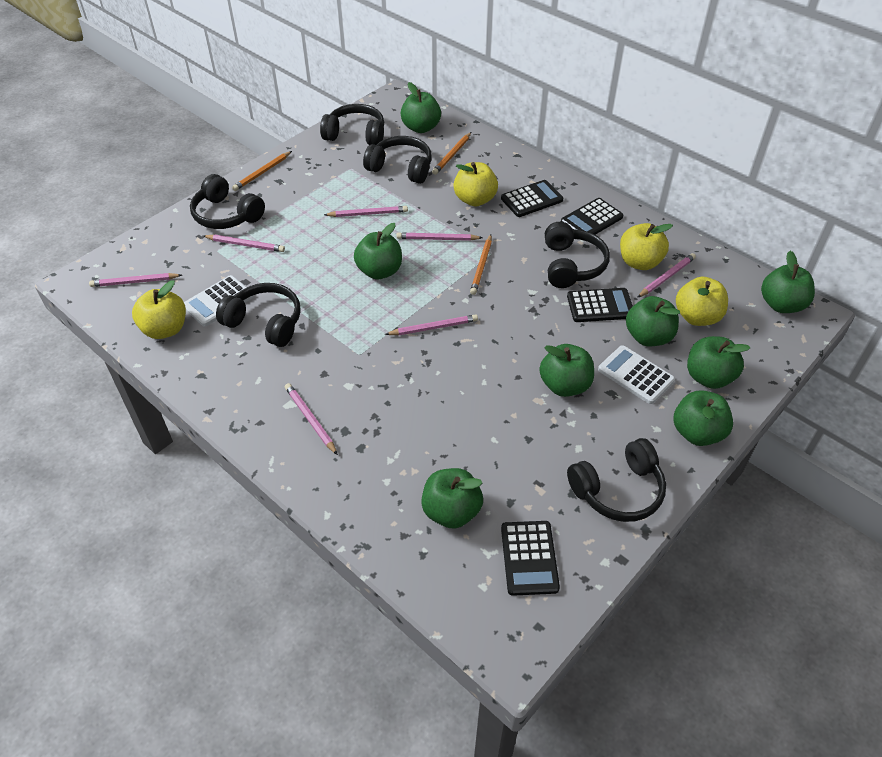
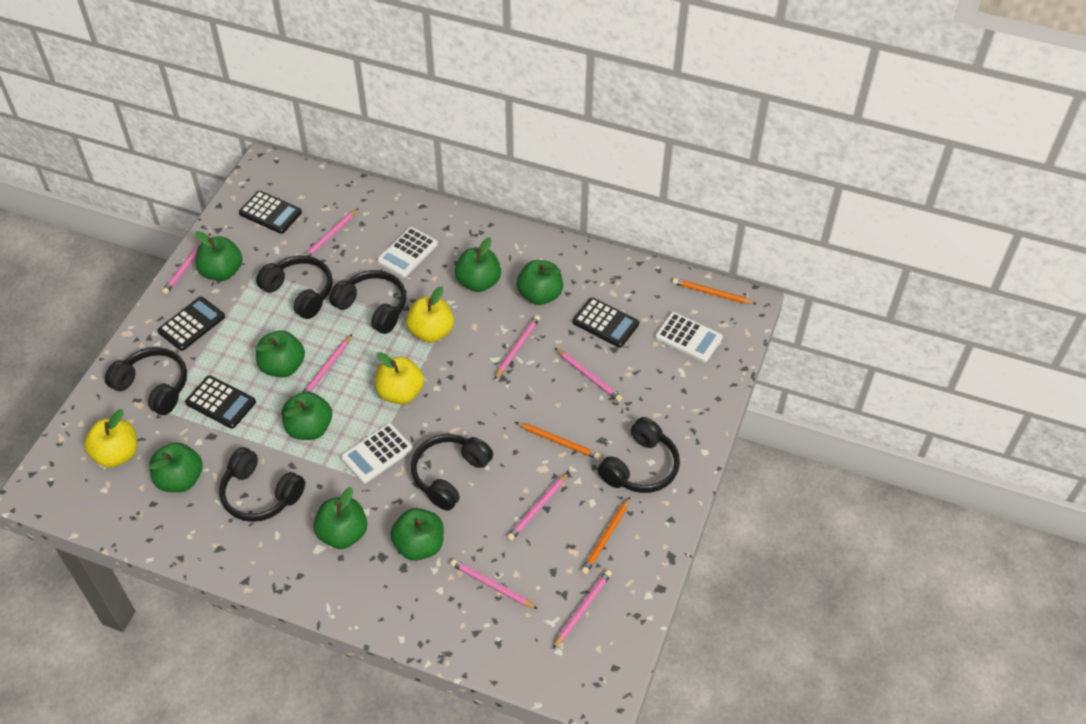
pink pencil: 7 -> 8
white calculator: 2 -> 3
yellow apple: 4 -> 3

